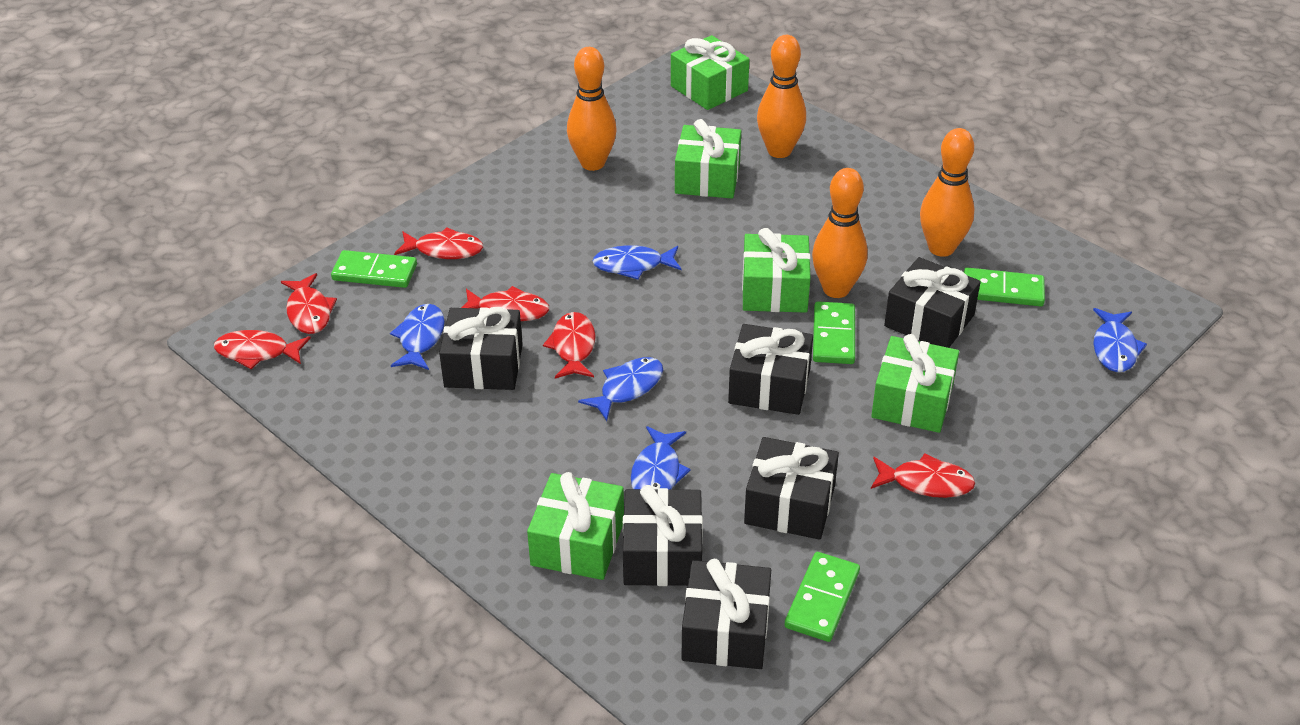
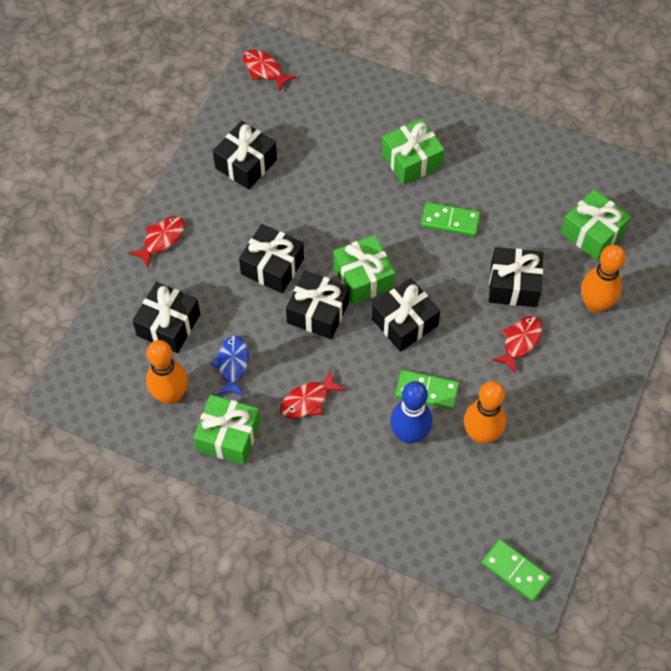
blue bowling pin: 0 -> 1
blue fish: 5 -> 1
green domino: 4 -> 3
green gift: 5 -> 4
orange bowling pin: 4 -> 3
red fish: 6 -> 4

